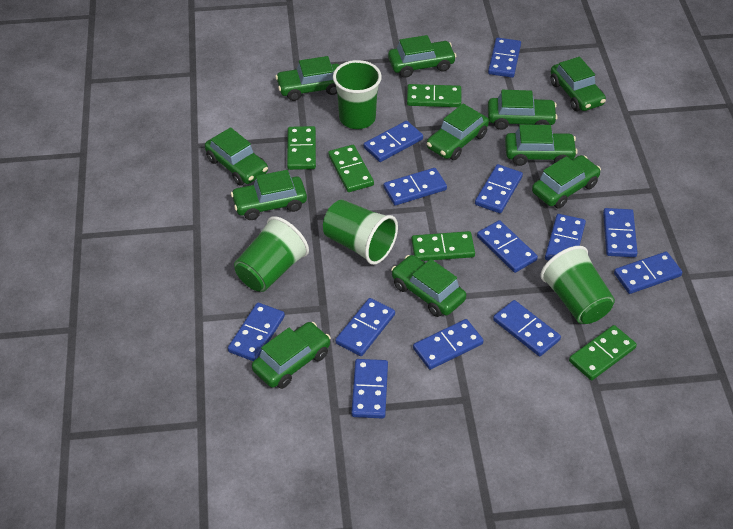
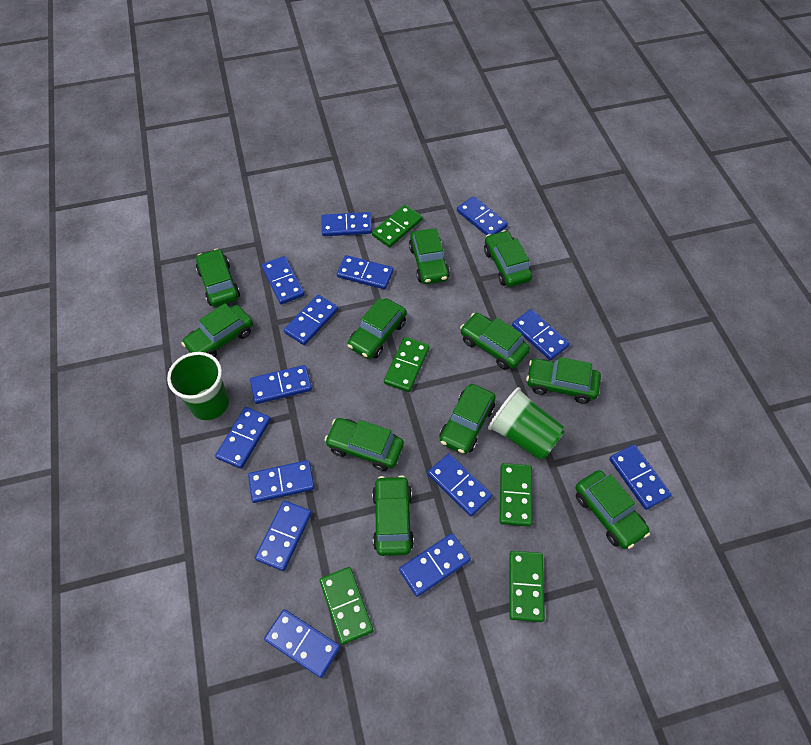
blue domino: 13 -> 14
green cup: 4 -> 2

